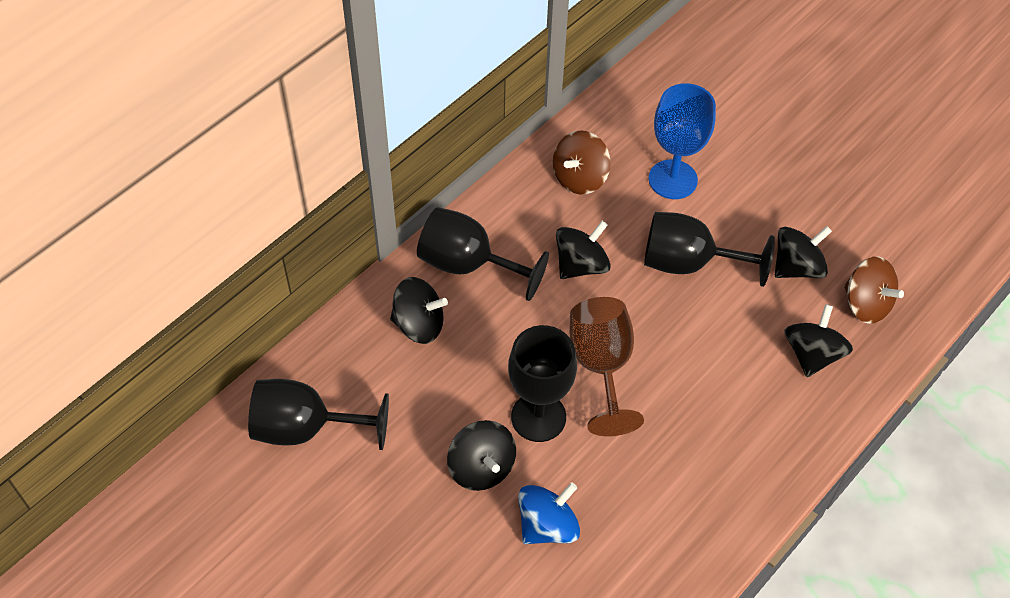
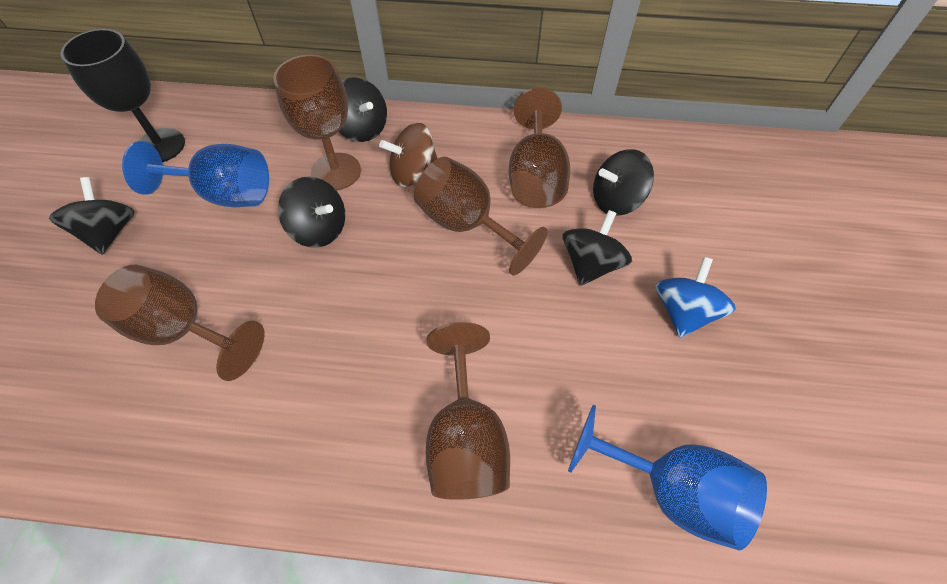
black goblet: 4 -> 1
blue goblet: 1 -> 2
brown goblet: 1 -> 5
brown spinning top: 2 -> 1

